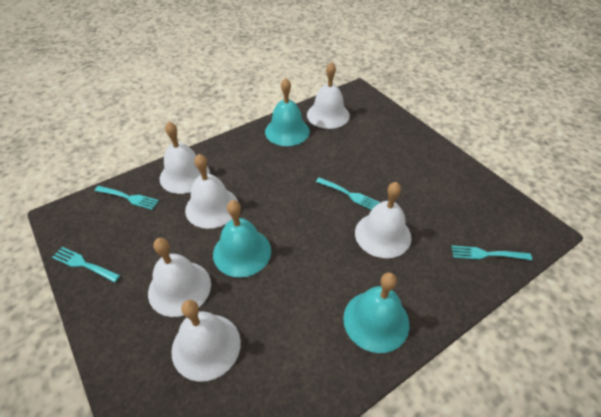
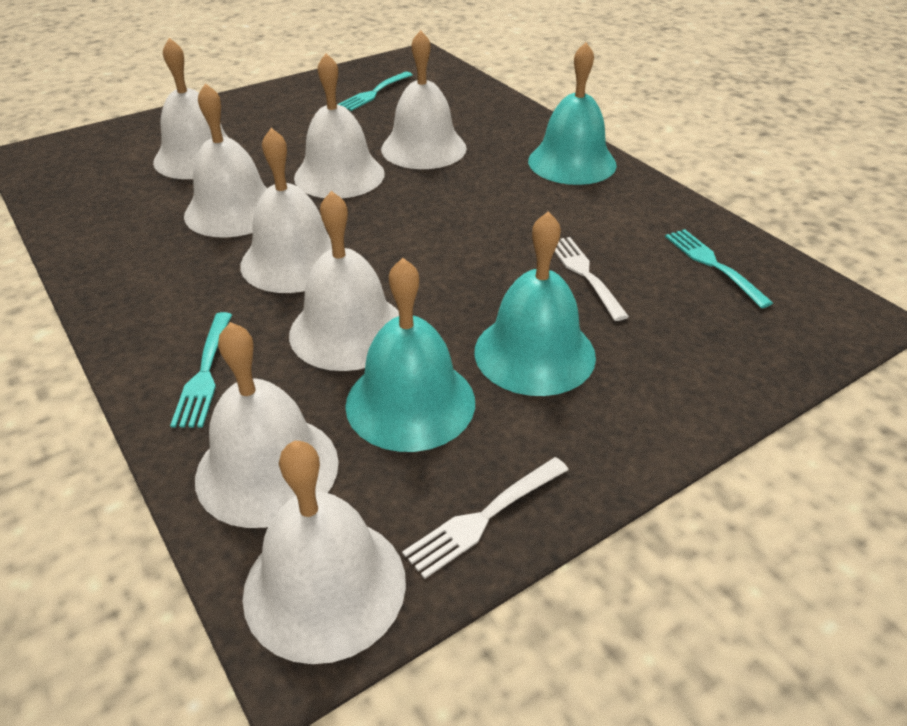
turquoise fork: 4 -> 3
white bell: 6 -> 8
white fork: 0 -> 2

